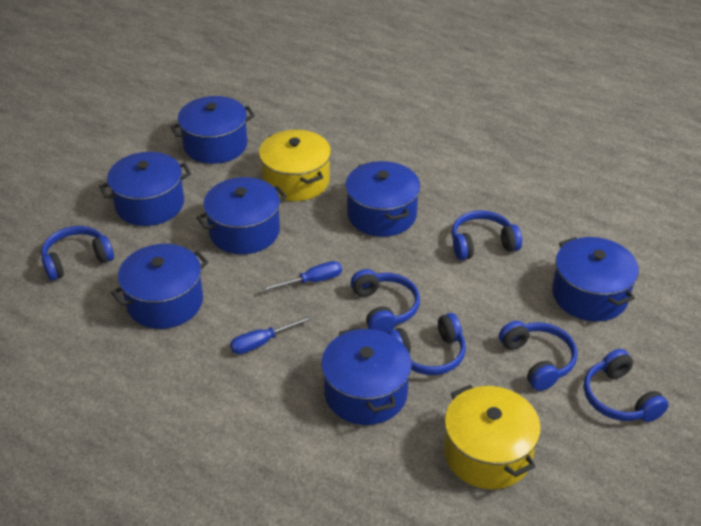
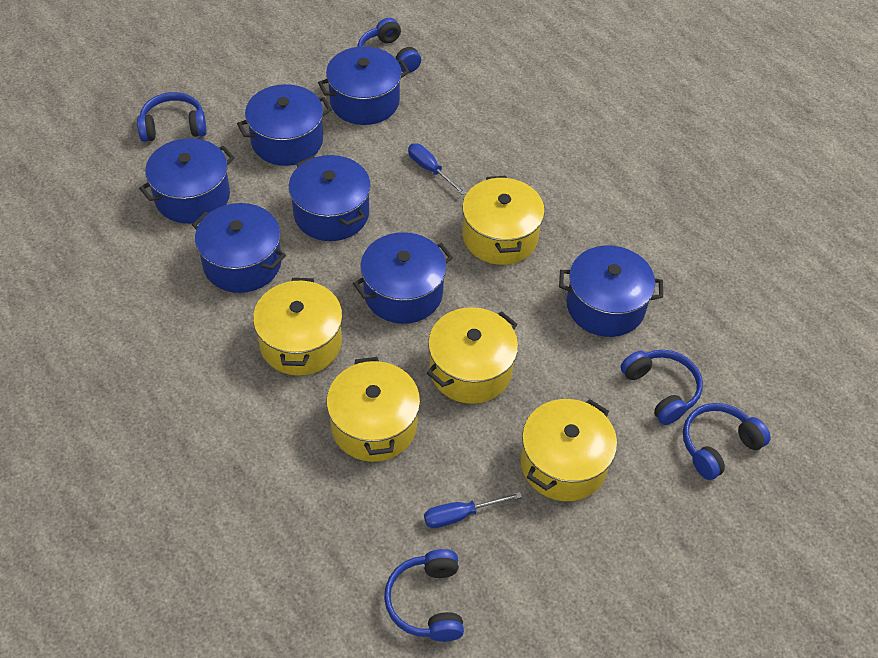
blue headphones: 6 -> 5
yellow pot: 2 -> 5

